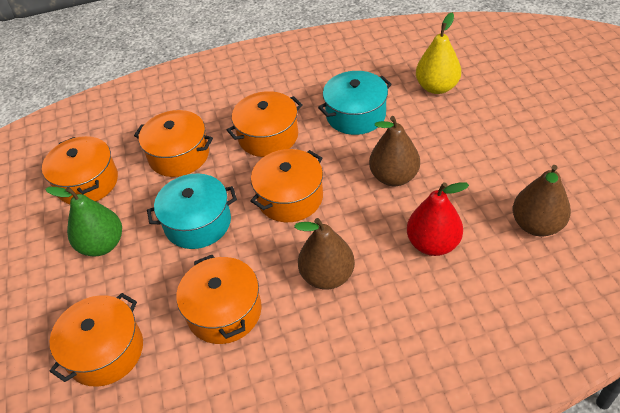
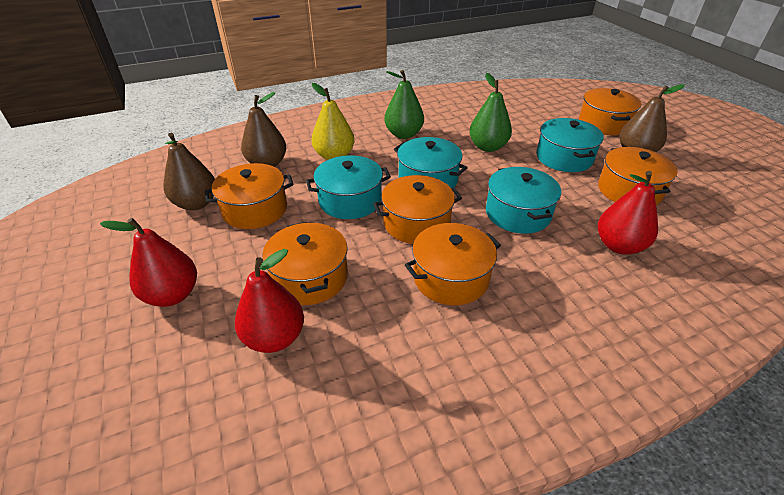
green pear: 1 -> 2
red pear: 1 -> 3
turquoise pot: 2 -> 4

